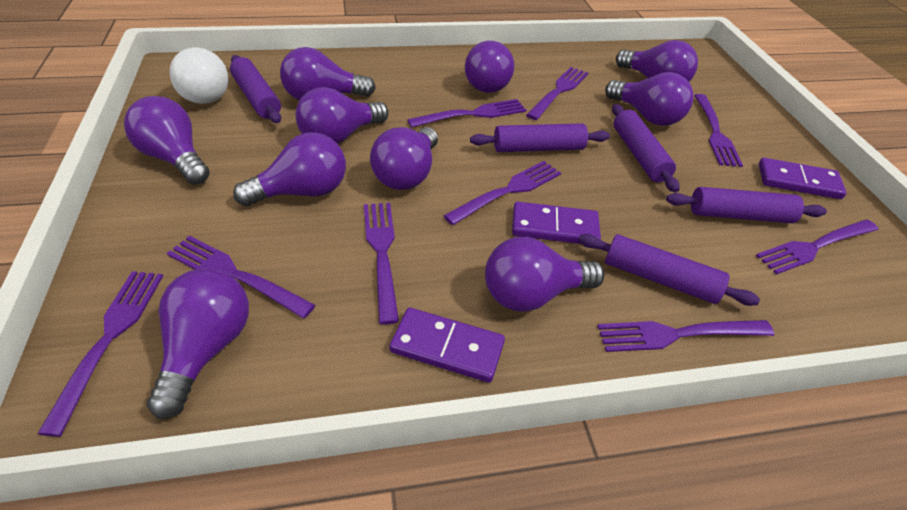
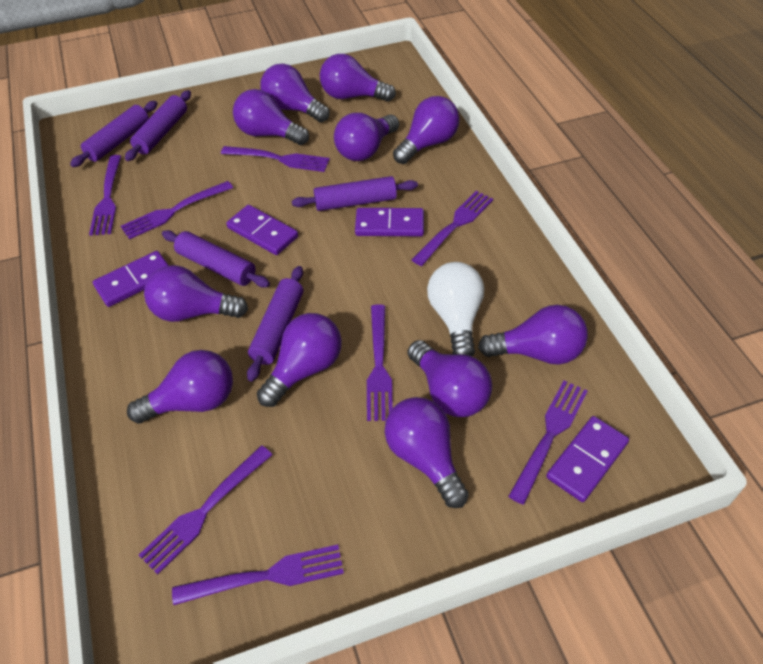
purple domino: 3 -> 4
purple fork: 9 -> 8
purple light bulb: 10 -> 11

